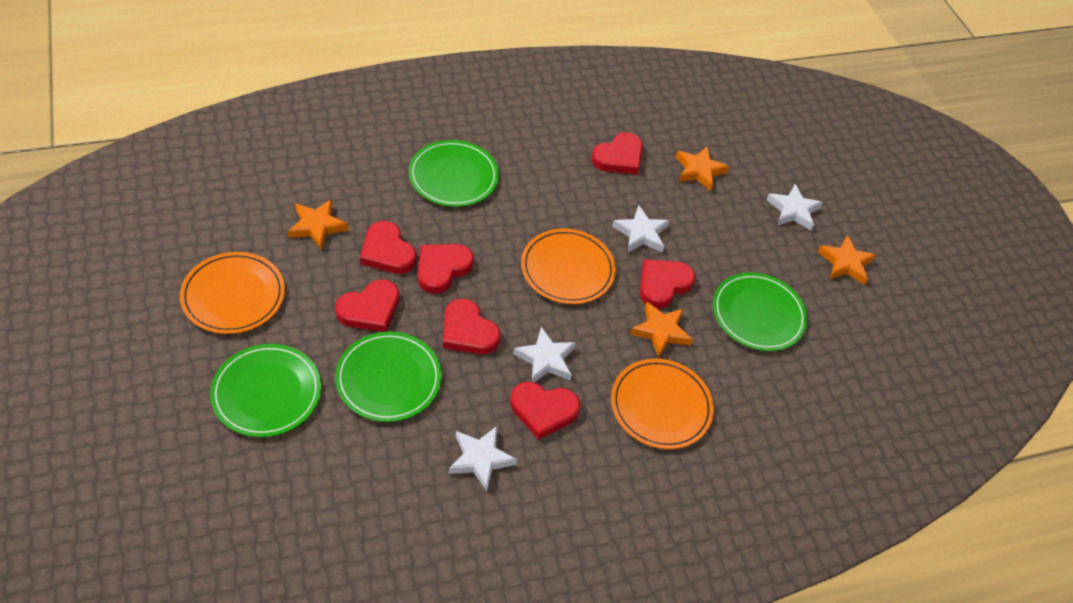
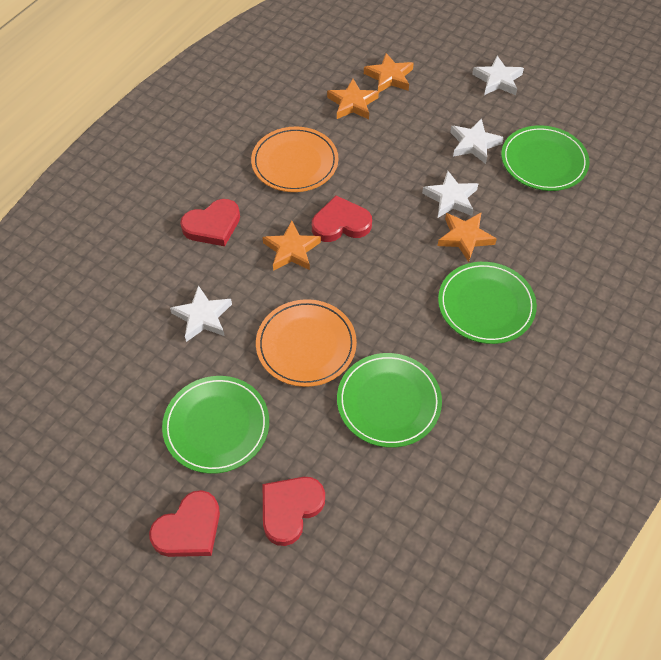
orange plate: 3 -> 2
red heart: 7 -> 4

